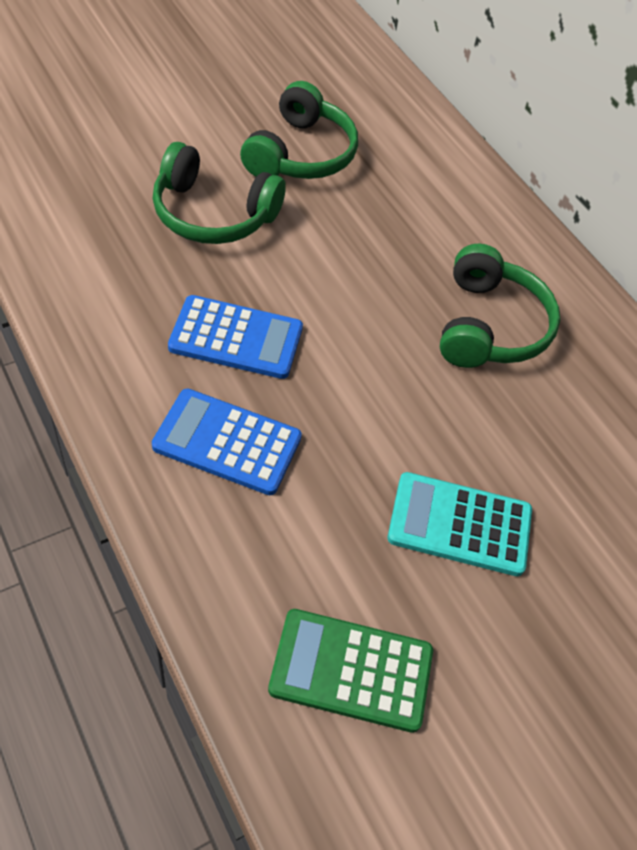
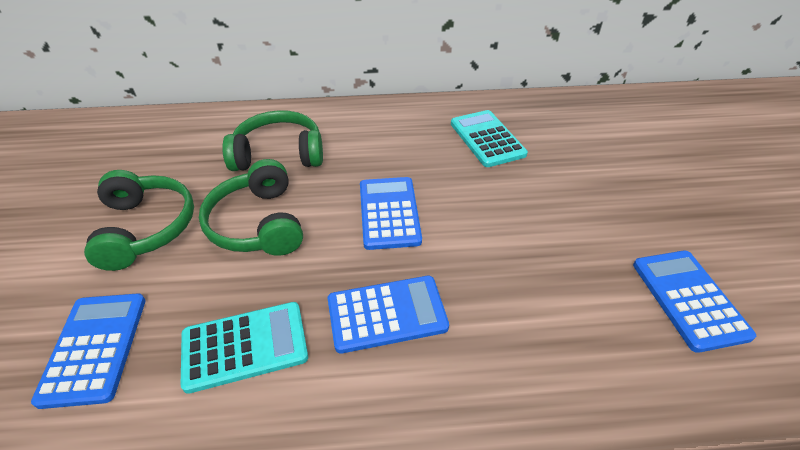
blue calculator: 2 -> 4
green calculator: 1 -> 0
turquoise calculator: 1 -> 2

